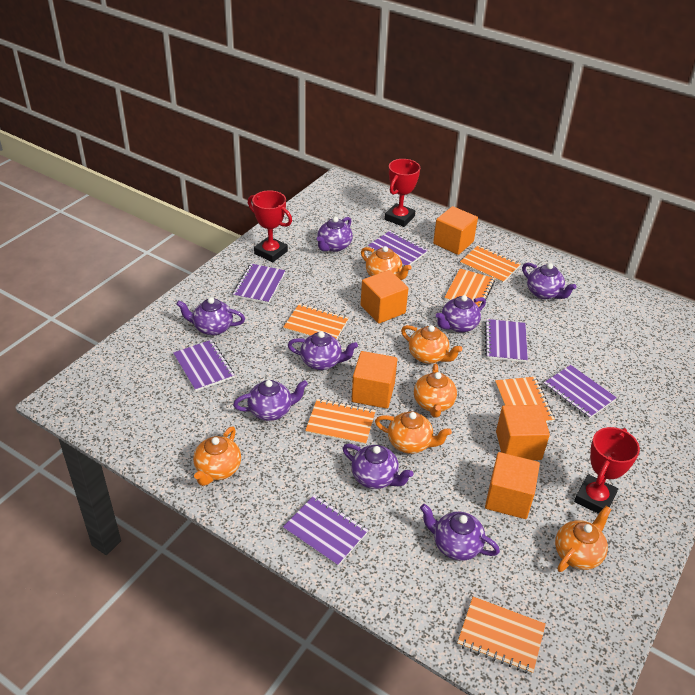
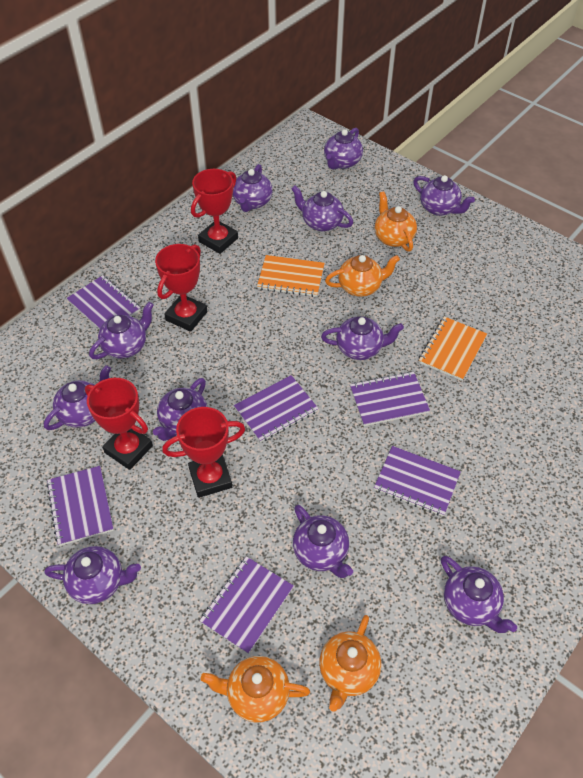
orange cube: 5 -> 0
orange notebook: 6 -> 2
orange teapot: 6 -> 4
purple teapot: 8 -> 11
red trophy: 3 -> 4

